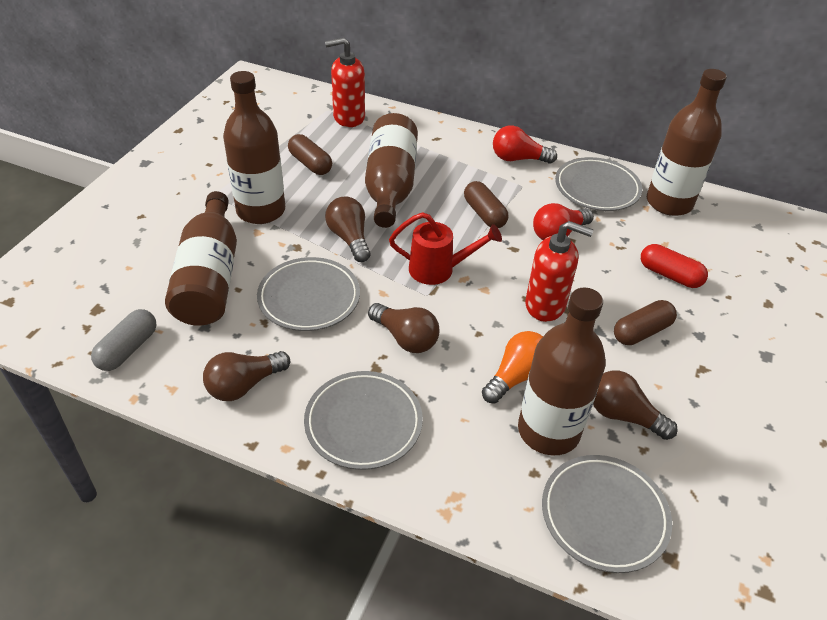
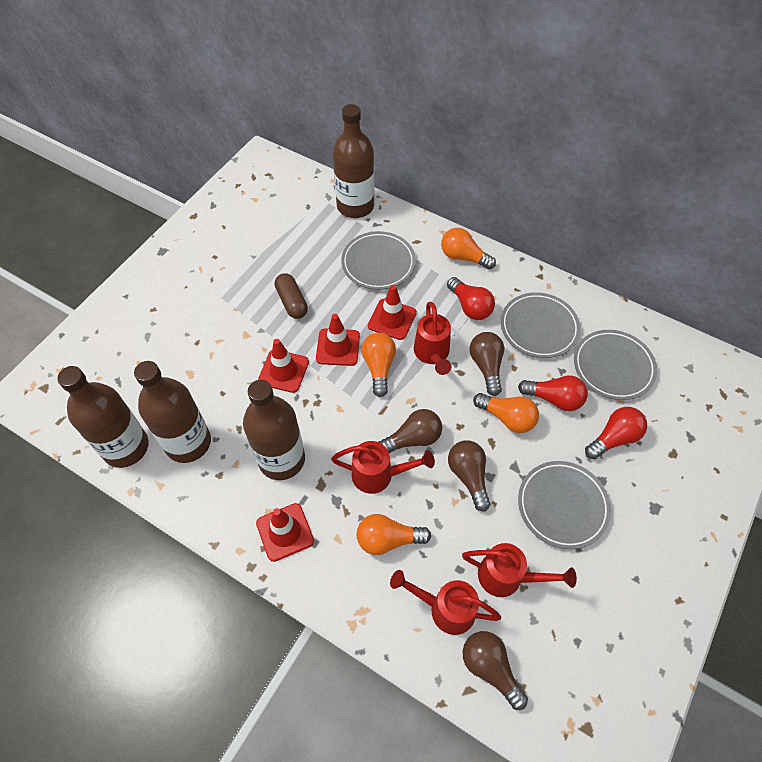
brown bottle: 5 -> 4
brown capsule: 3 -> 1
grey capsule: 1 -> 0
orange light bulb: 1 -> 4
red capsule: 1 -> 0
red light bulb: 2 -> 3
red soap dispenser: 2 -> 0
red traffic cone: 0 -> 4
red watering can: 1 -> 4

